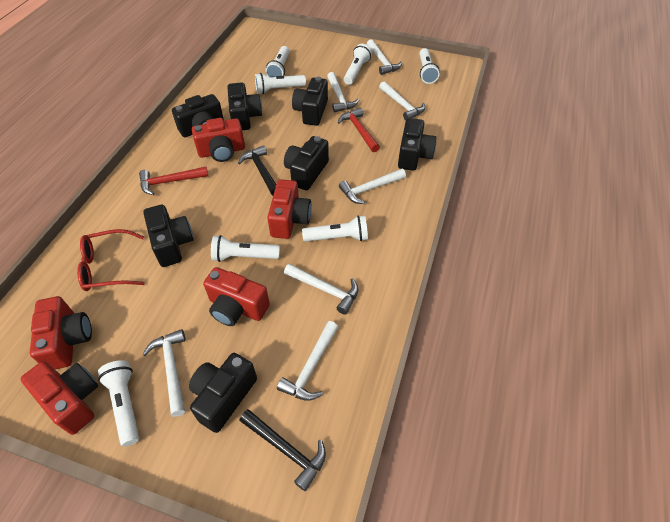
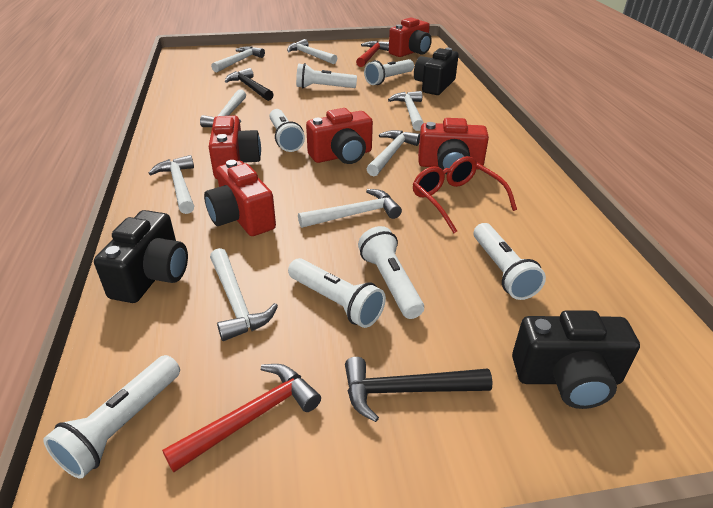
black camera: 7 -> 3
white hammer: 7 -> 8

